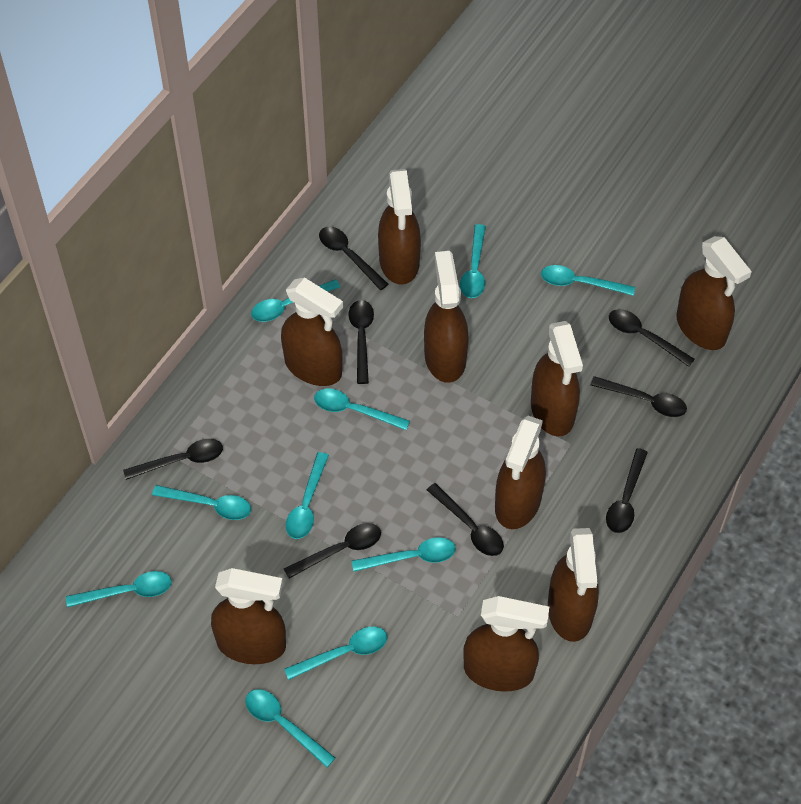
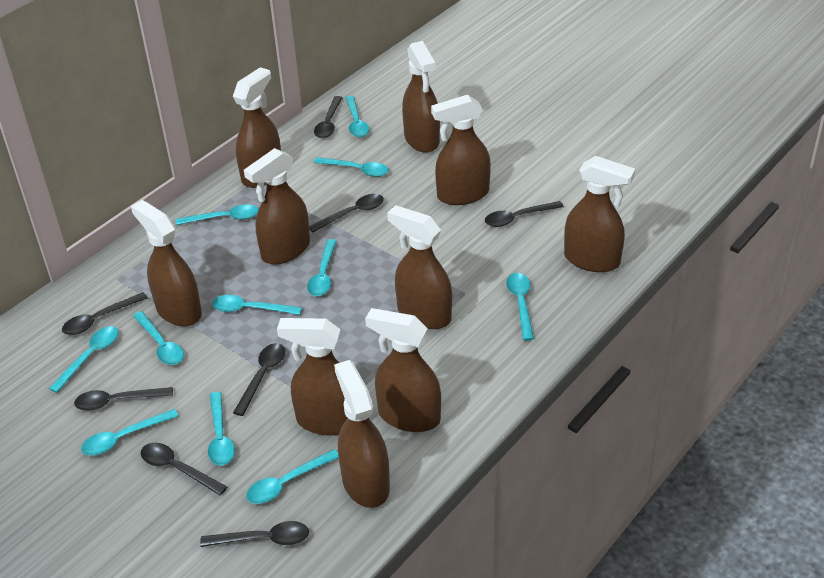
brown spray bottle: 9 -> 10
turquoise spoon: 10 -> 11

